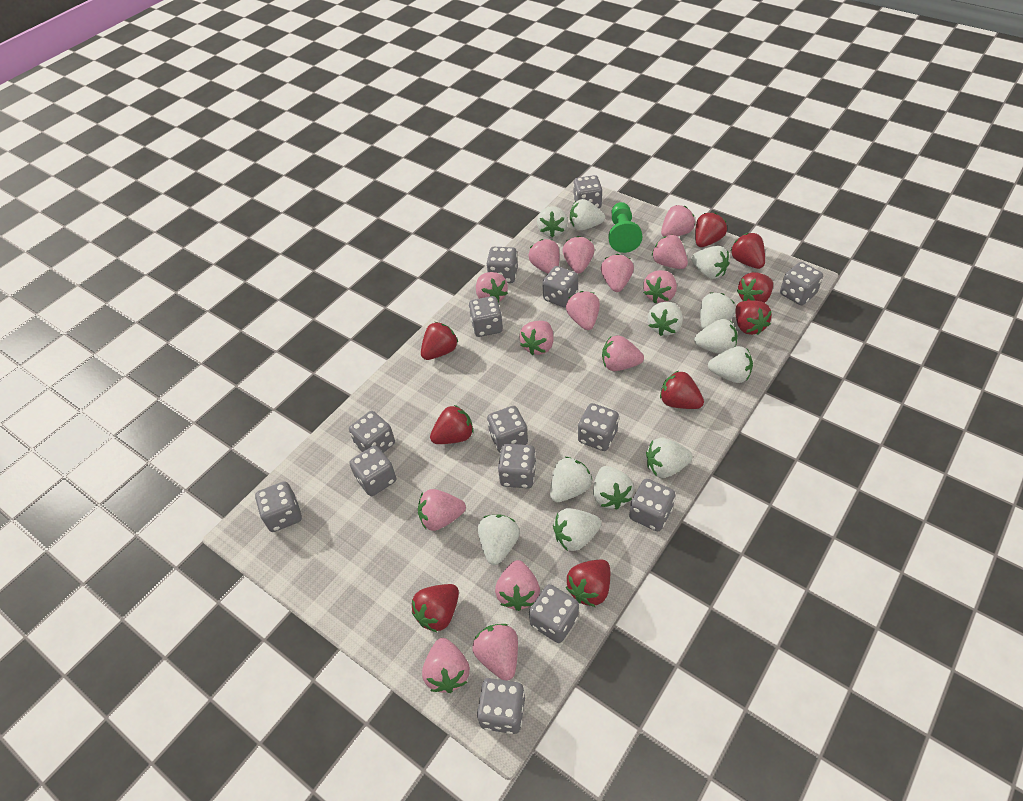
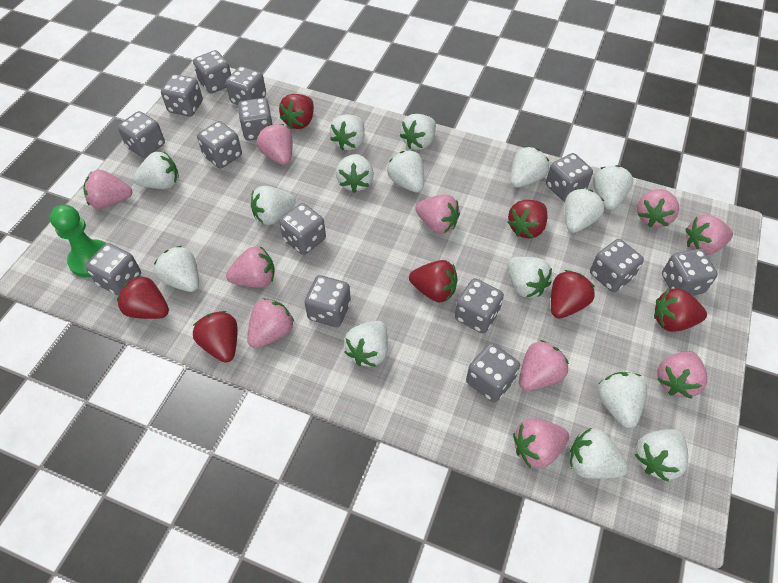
pink strawberry: 14 -> 10
red strawberry: 9 -> 7
white strawberry: 12 -> 15

